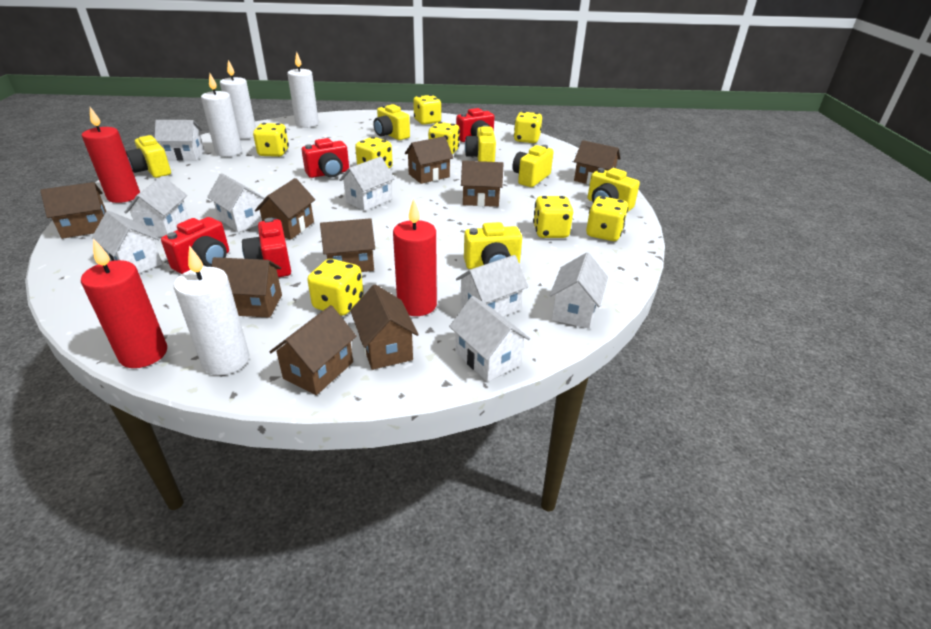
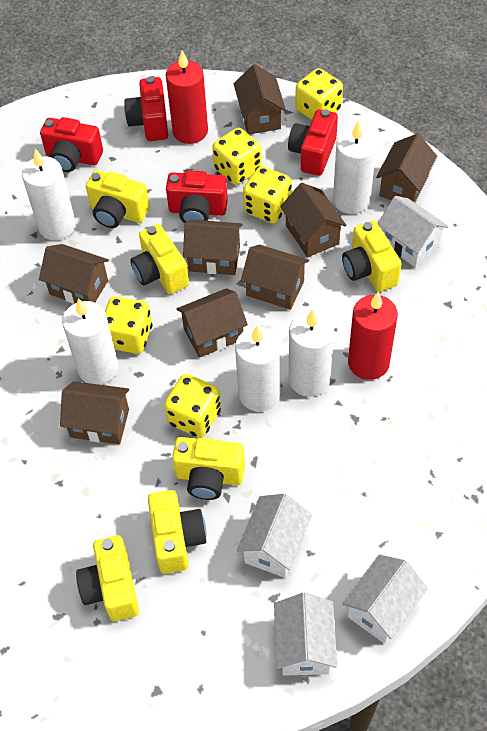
brown house: 9 -> 8
red candle: 3 -> 2
white candle: 4 -> 5
white house: 8 -> 4
yellow dice: 8 -> 5

